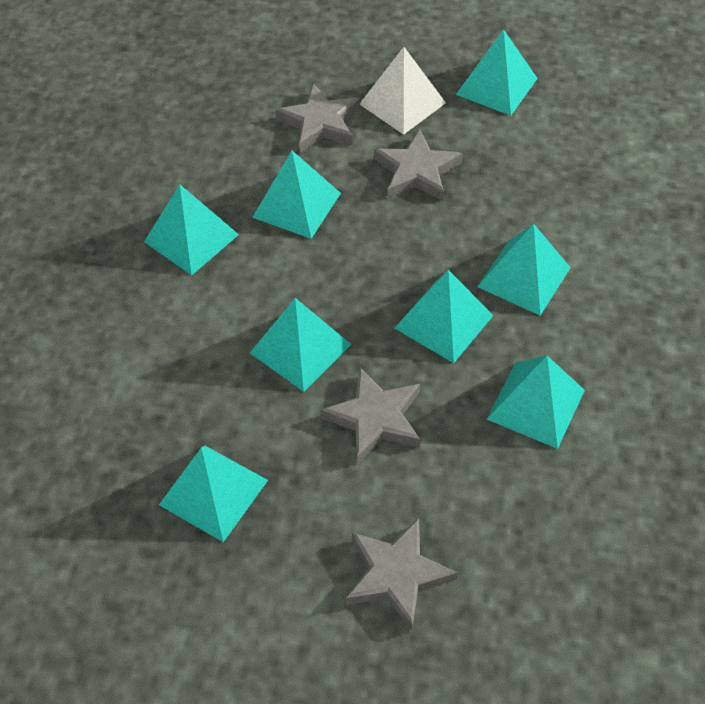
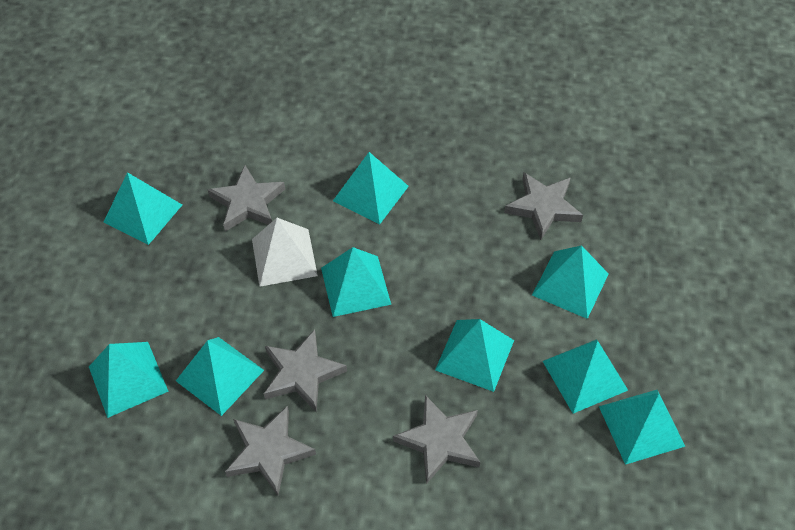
grey star: 4 -> 5
turquoise pyramid: 8 -> 9

